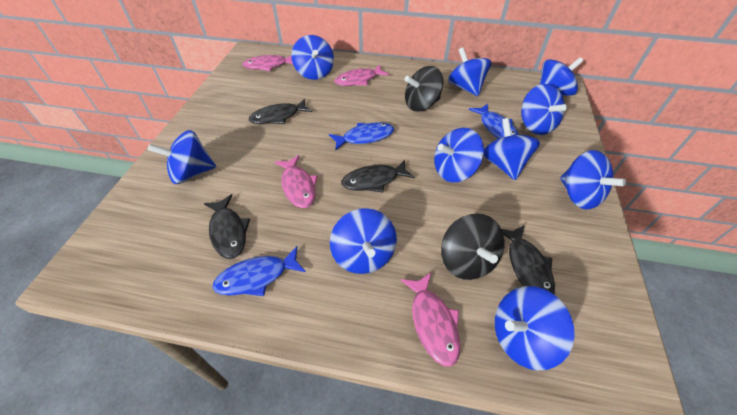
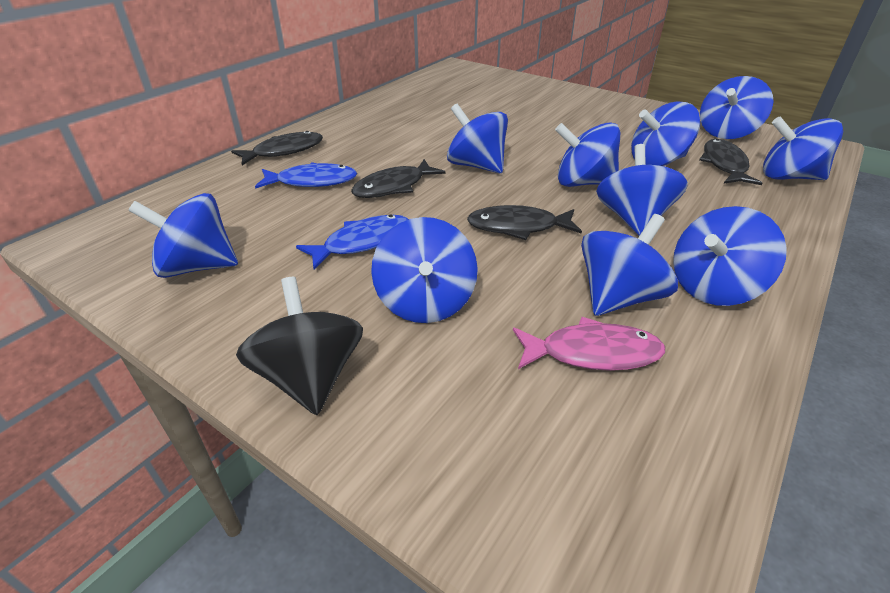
black spinning top: 2 -> 1
blue fish: 3 -> 2
pink fish: 4 -> 1

